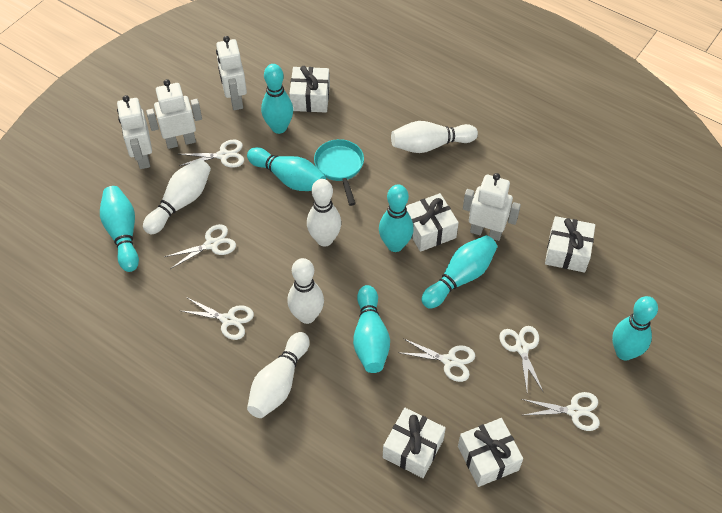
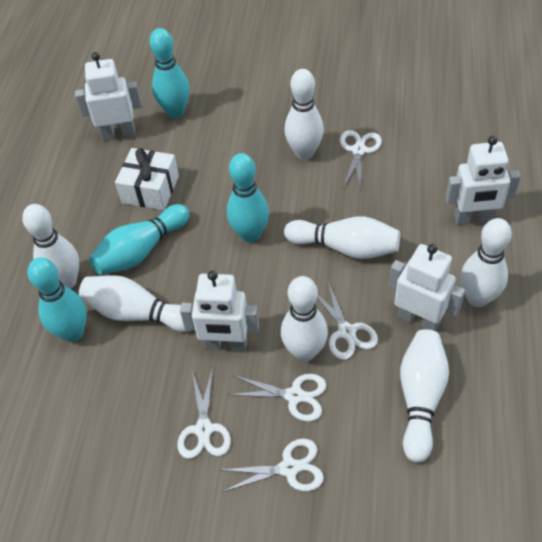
turquoise bowling pin: 7 -> 4
turquoise pan: 1 -> 0
white bowling pin: 5 -> 7
white gift: 5 -> 1
white scissors: 6 -> 5

